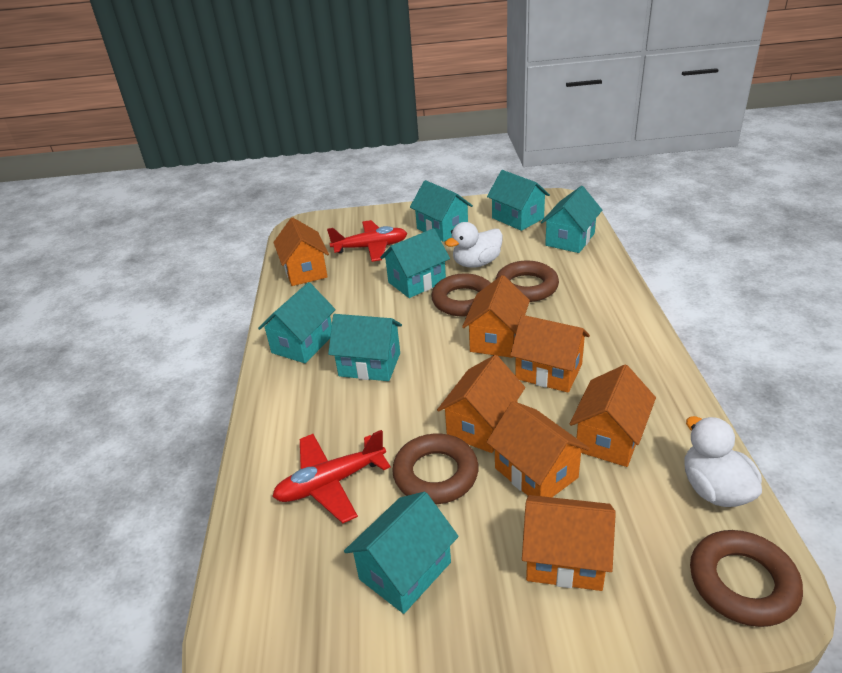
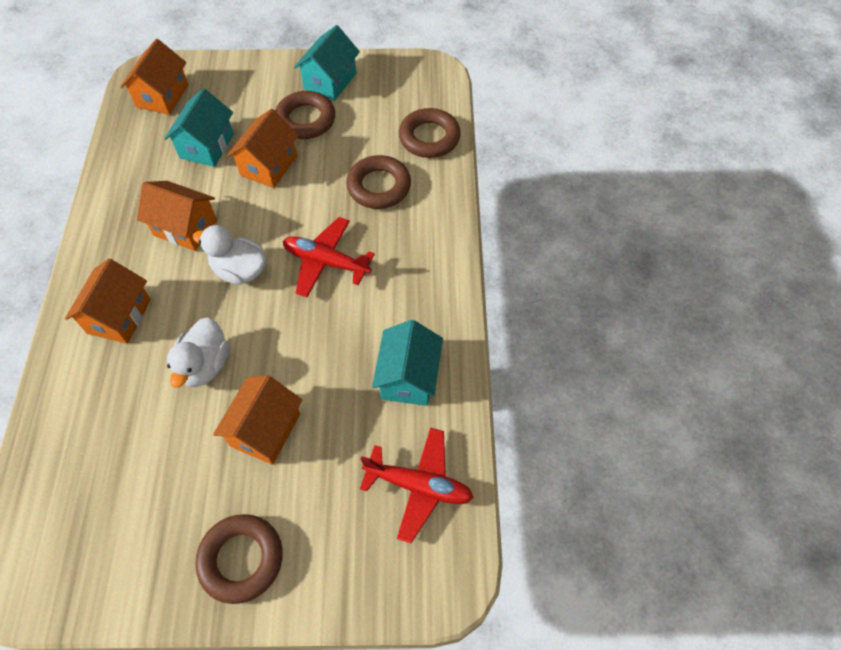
orange house: 7 -> 5
turquoise house: 7 -> 3

